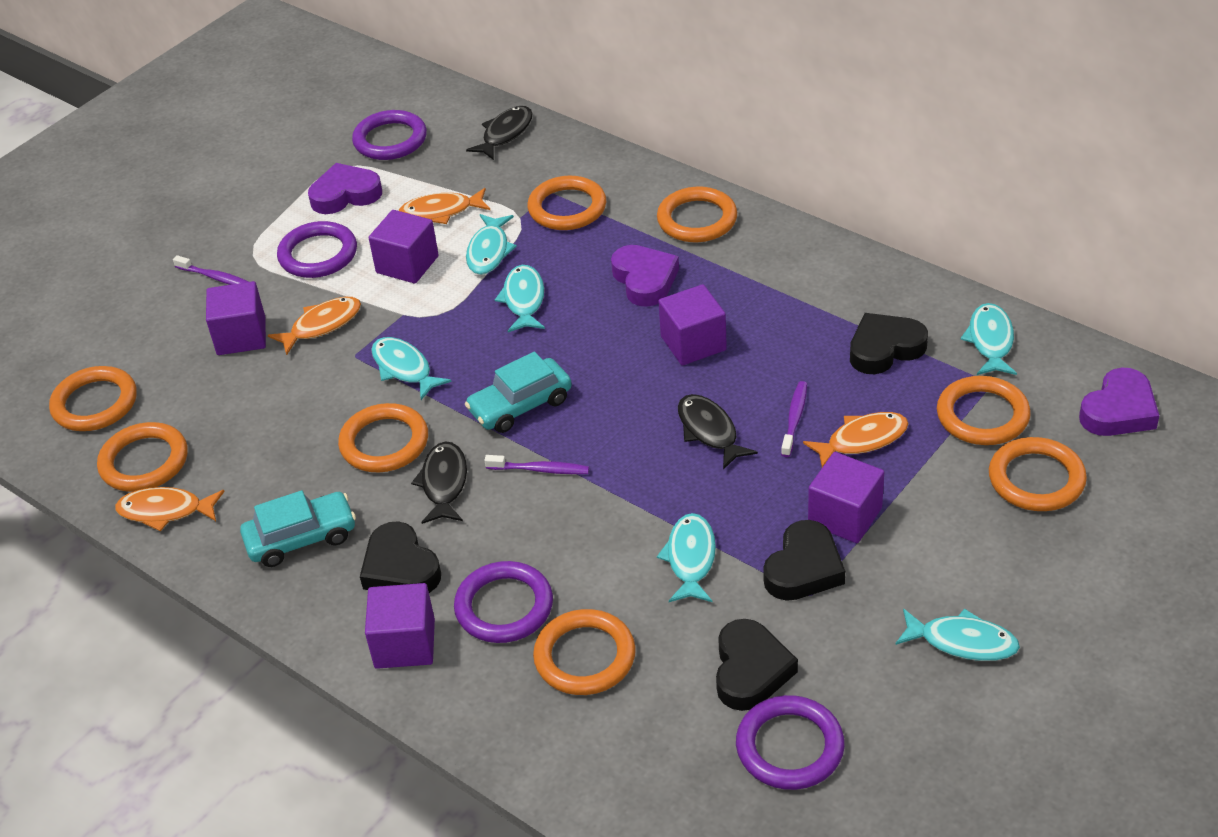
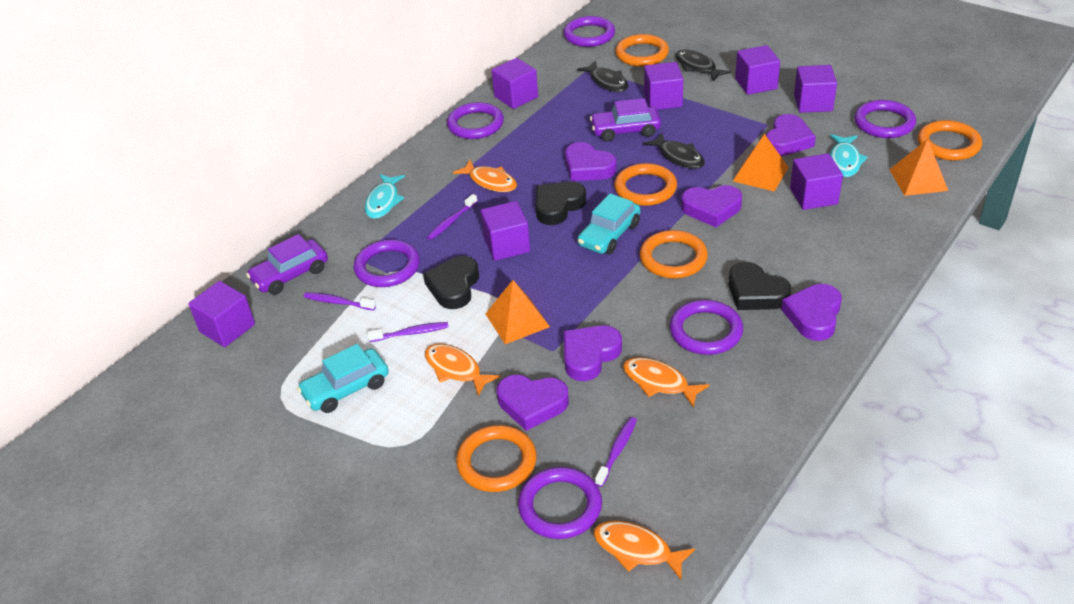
black heart: 4 -> 3
orange pyramid: 0 -> 3
orange ring: 8 -> 5
purple car: 0 -> 2
purple cube: 5 -> 7
purple heart: 3 -> 6
purple ring: 4 -> 6
purple toothbrush: 3 -> 4
turquoise fish: 6 -> 2

